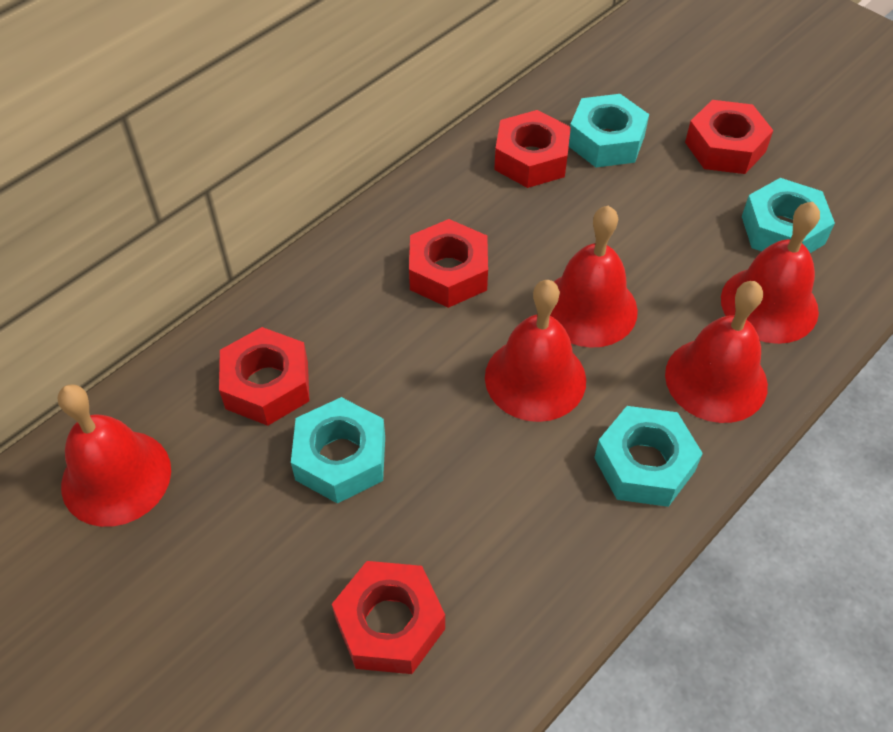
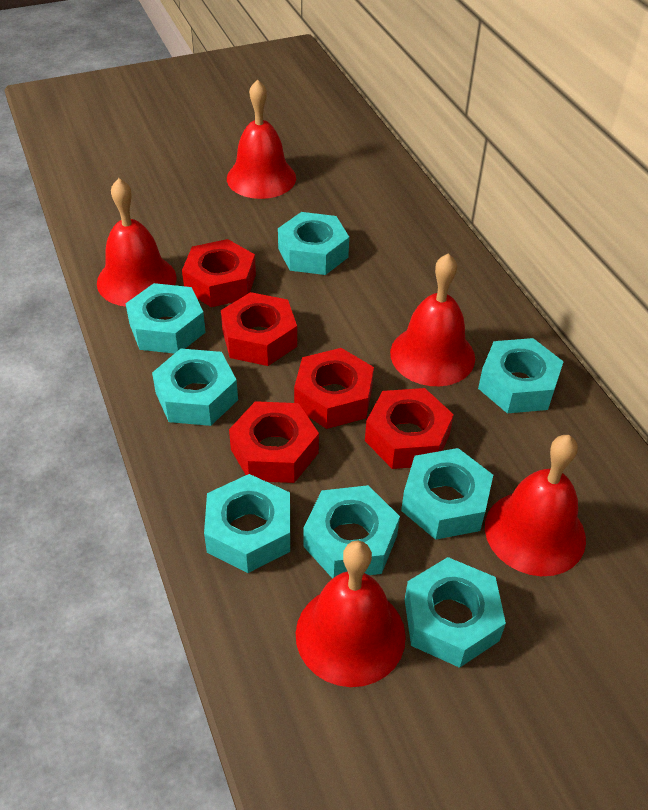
turquoise nut: 4 -> 8

